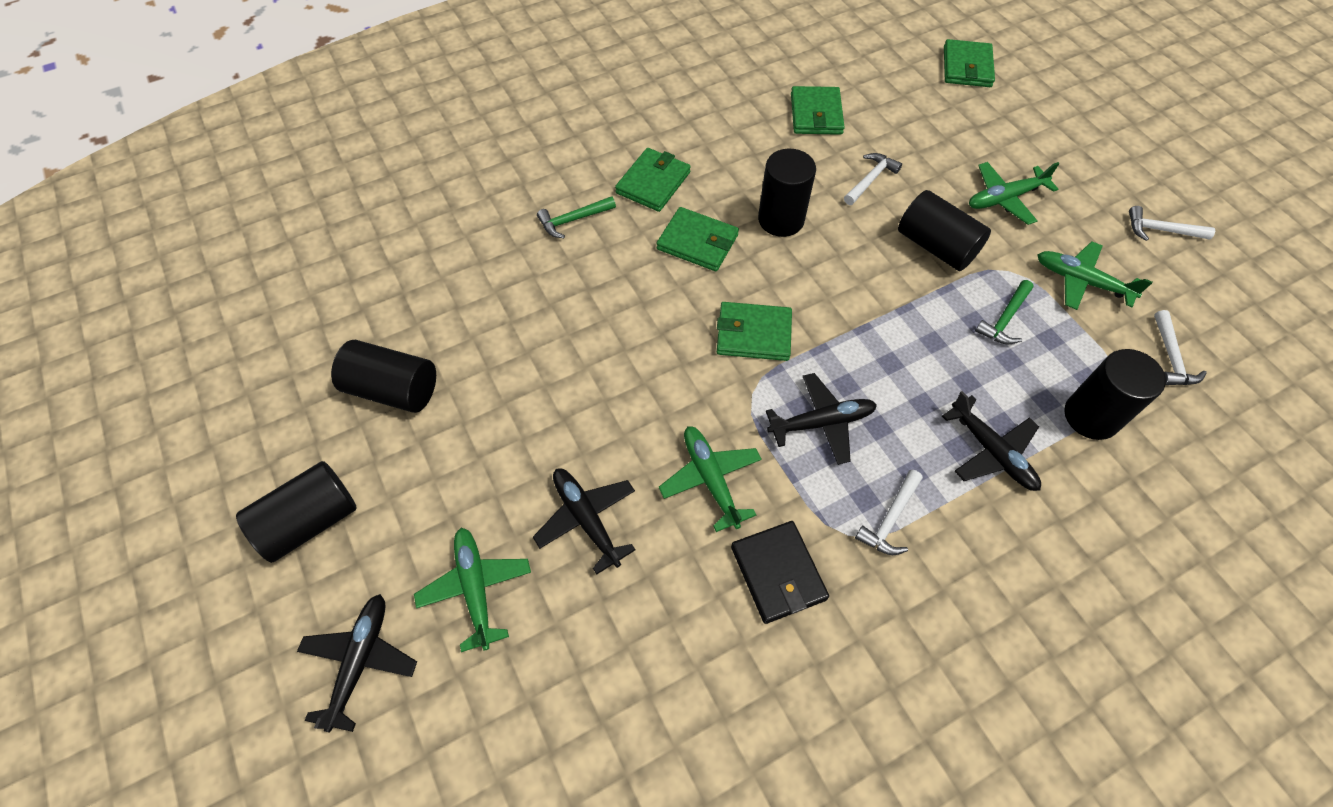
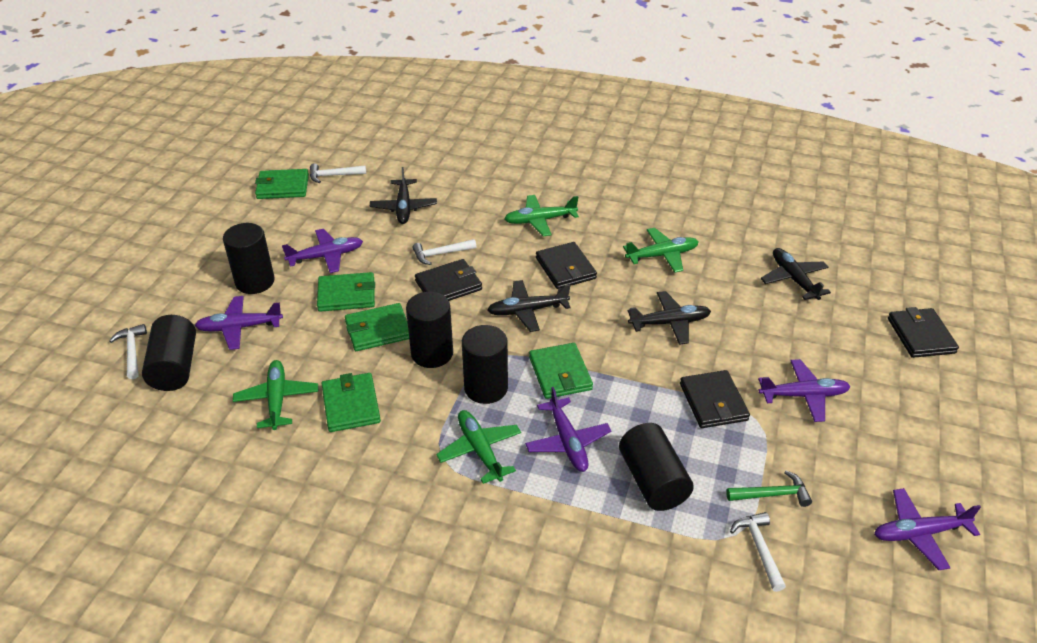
black wallet: 1 -> 4
green hammer: 2 -> 1
purple plane: 0 -> 5

